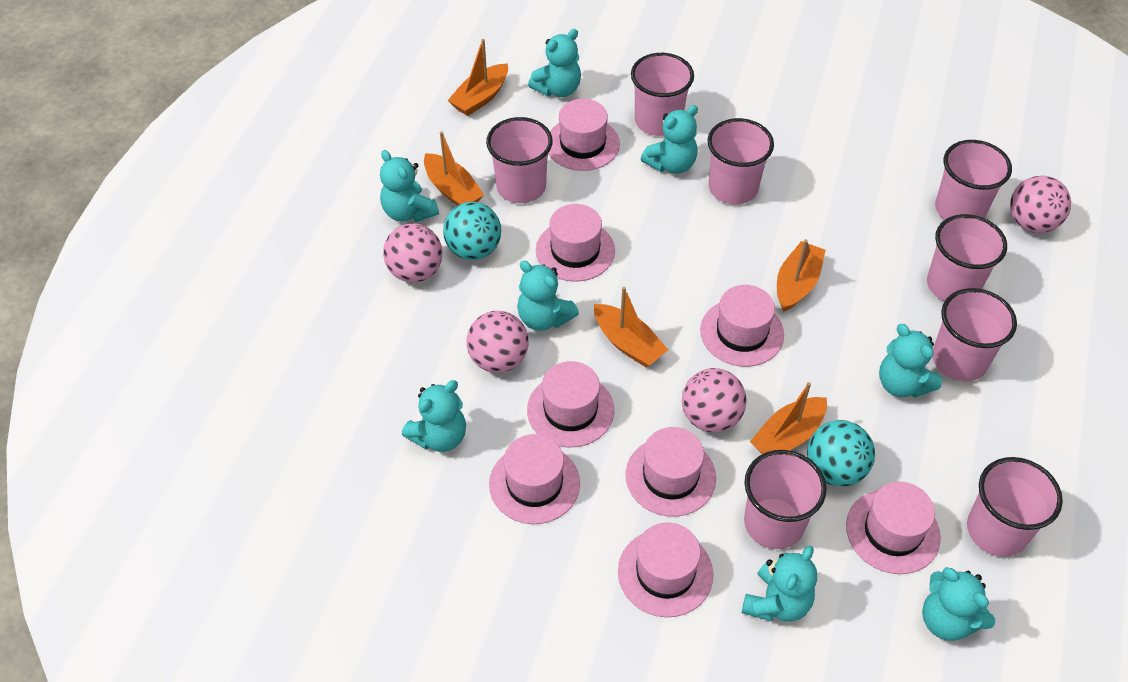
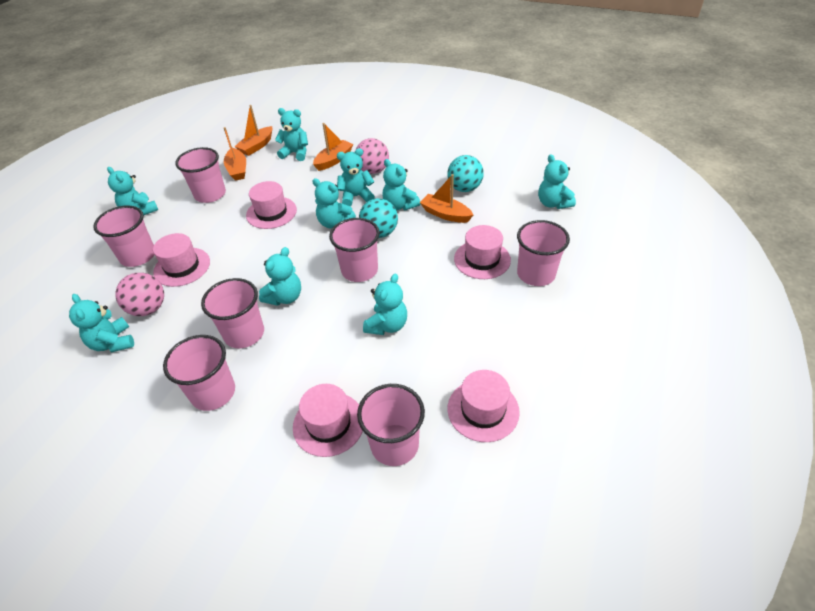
orange boat: 5 -> 4
pink ball: 4 -> 2
pink cup: 8 -> 7
pink hat: 8 -> 5
turquoise teddy bear: 8 -> 9

